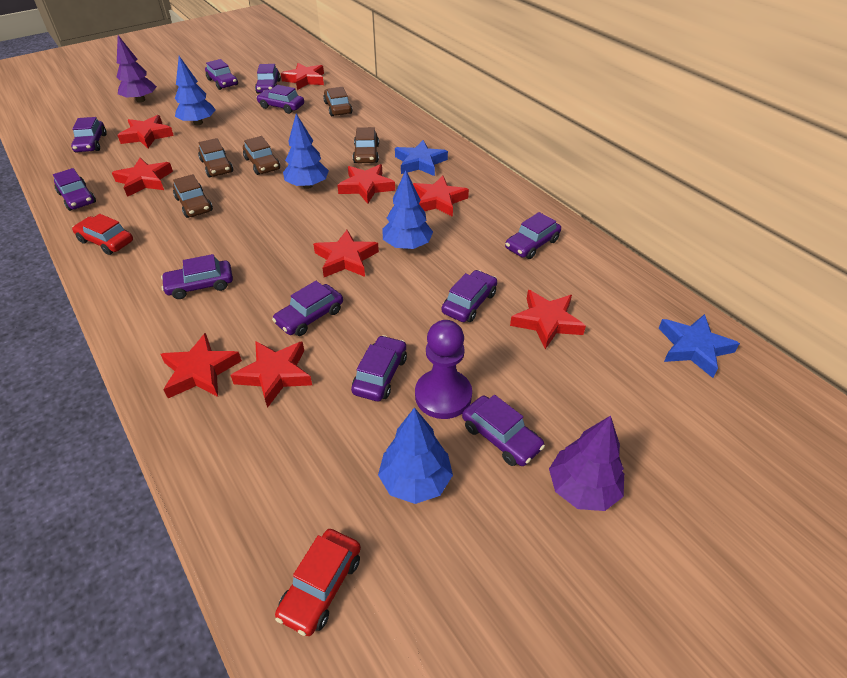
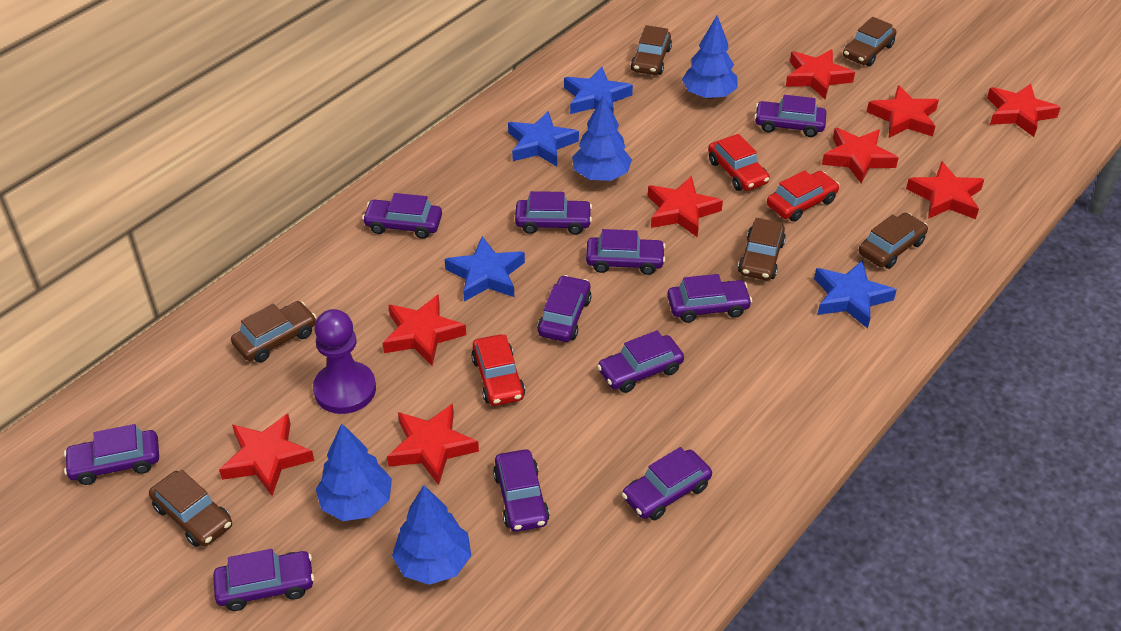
blue star: 2 -> 4
brown car: 5 -> 6
purple tree: 2 -> 0
red car: 2 -> 3

